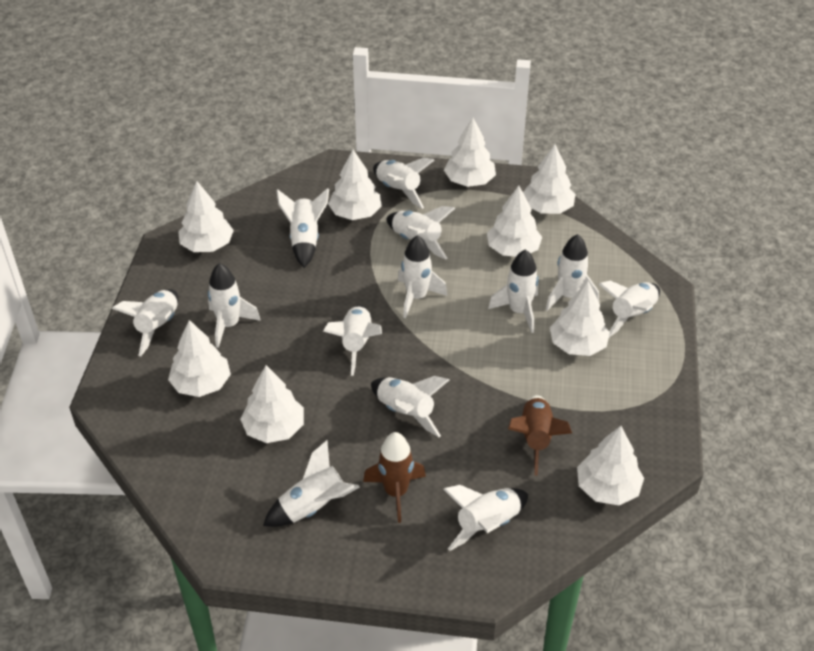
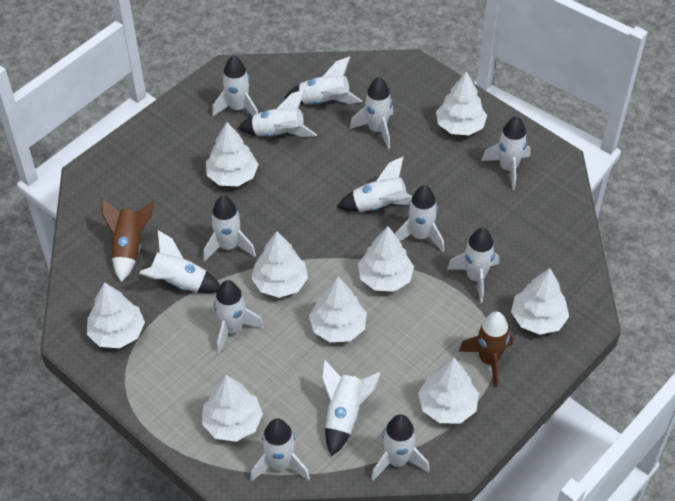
white rocket: 13 -> 14

